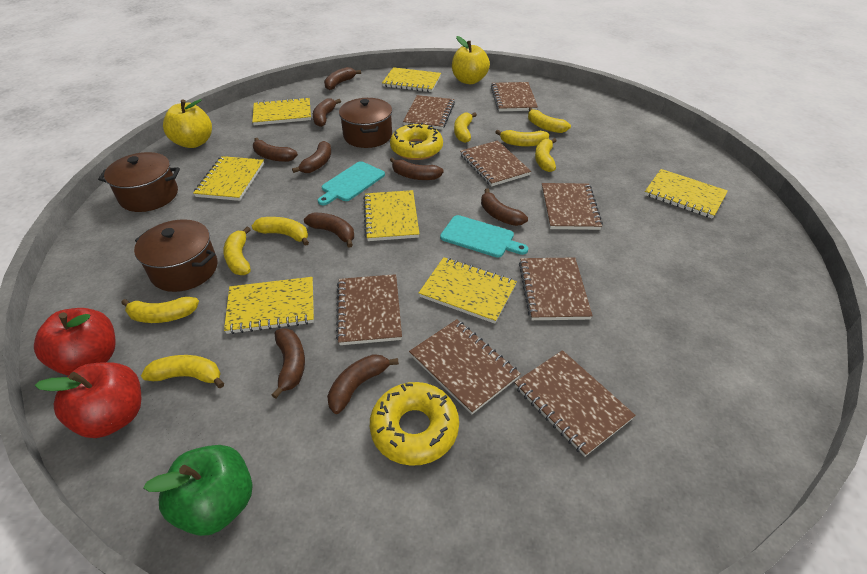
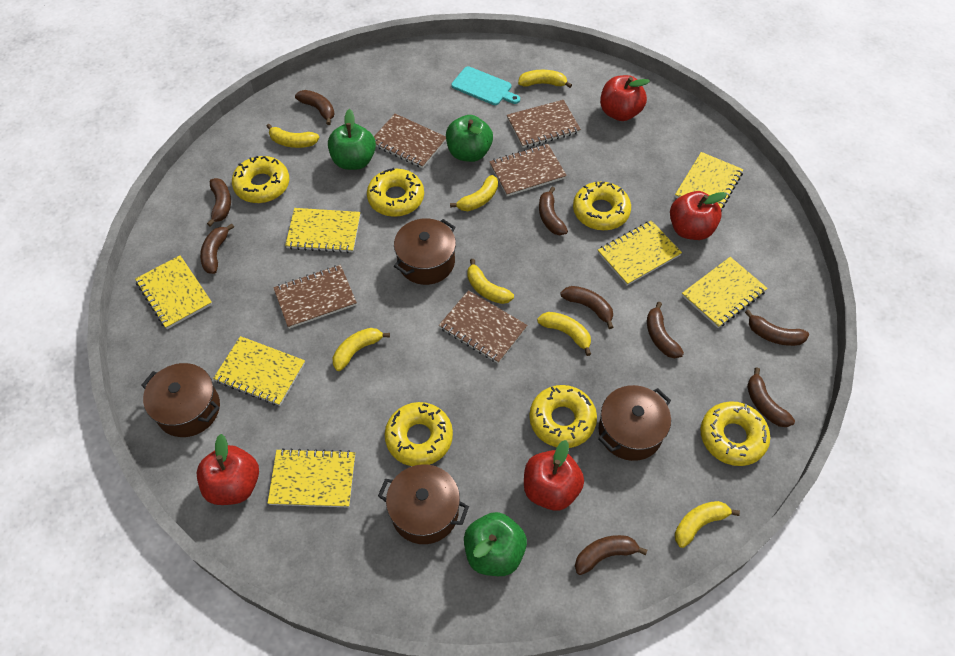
brown notebook: 8 -> 5
brown pot: 3 -> 4
green apple: 1 -> 3
red apple: 2 -> 4
turquoise cutting board: 2 -> 1
yellow apple: 2 -> 0
yellow banana: 8 -> 7
yellow donut: 2 -> 6

